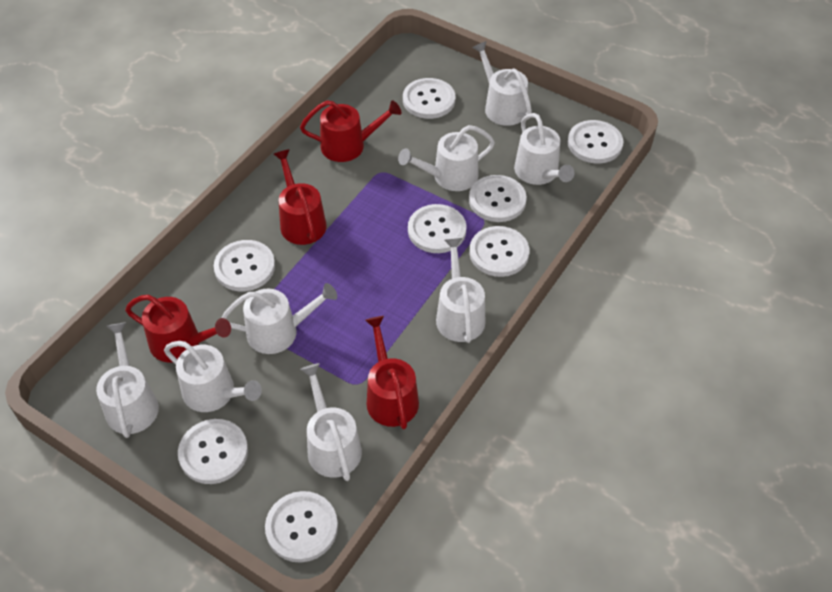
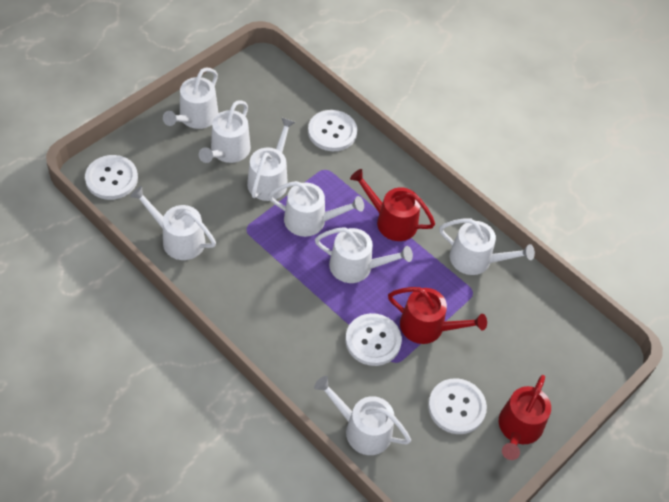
red watering can: 4 -> 3
white button: 8 -> 4

